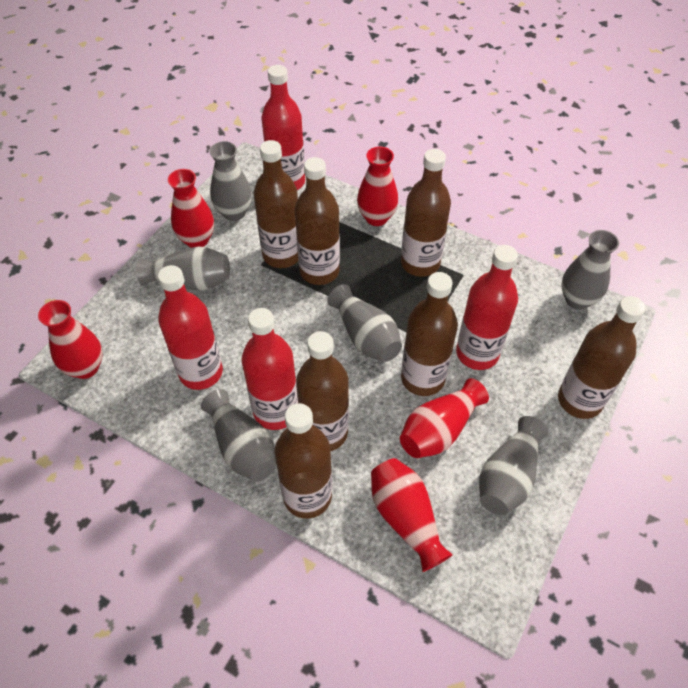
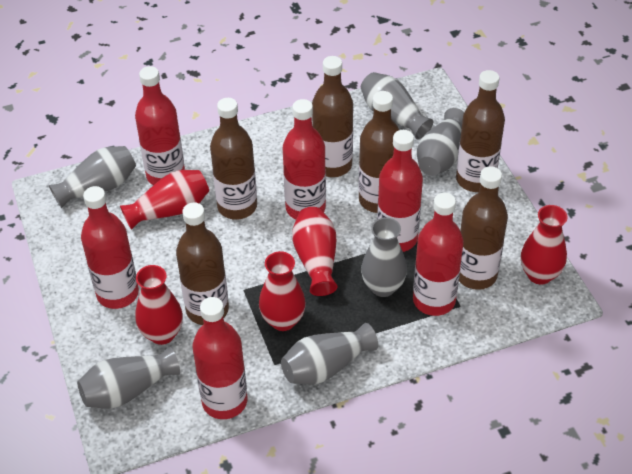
brown bottle: 7 -> 6
red bottle: 4 -> 6

